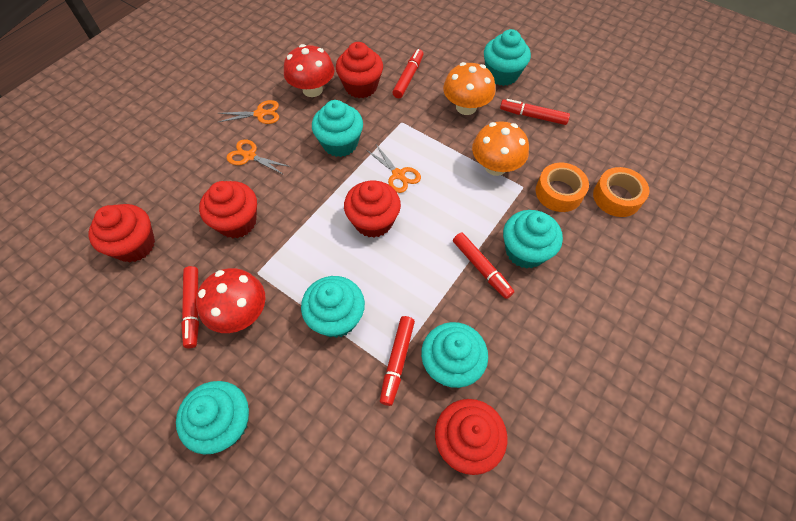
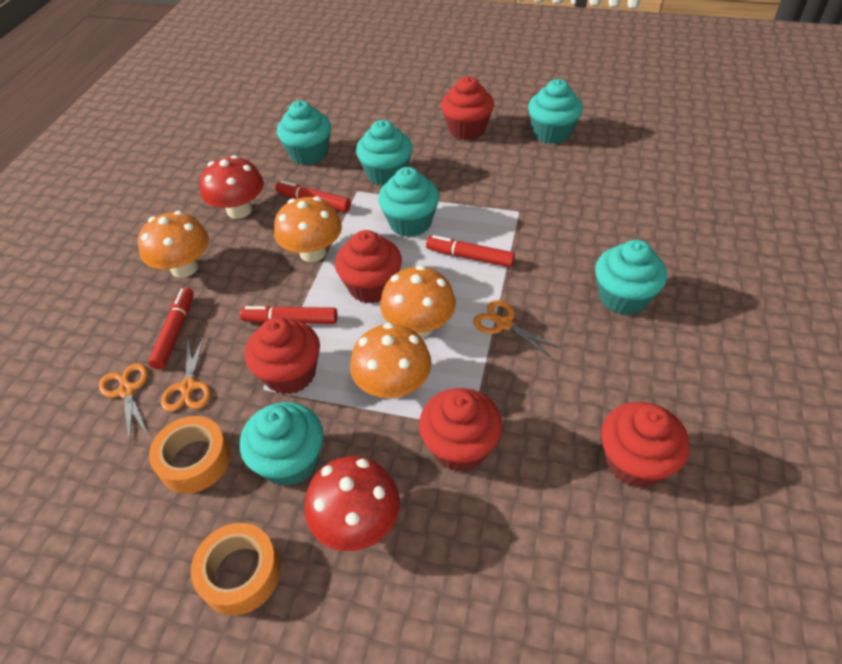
orange mushroom: 2 -> 4
red marker: 5 -> 4

